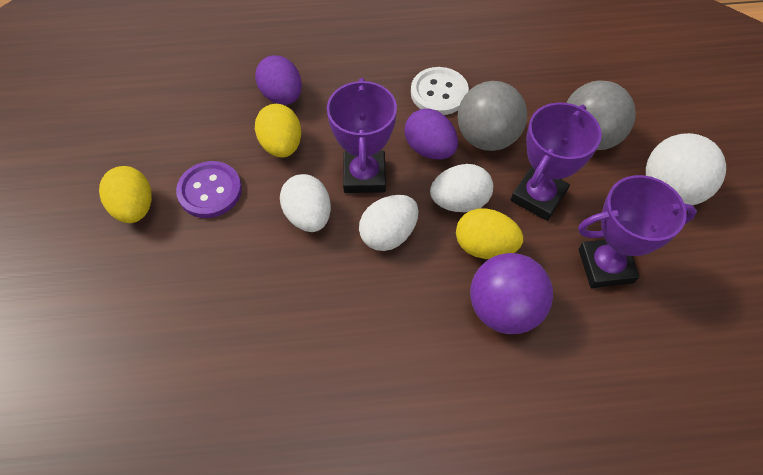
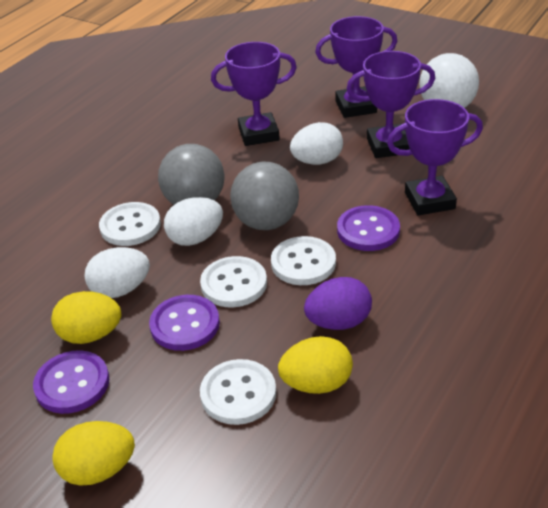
purple ball: 1 -> 0
purple button: 1 -> 3
purple egg: 2 -> 1
purple trophy: 3 -> 4
white button: 1 -> 4

